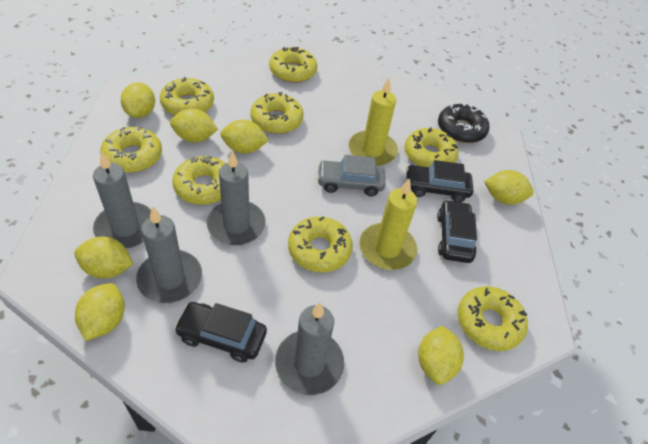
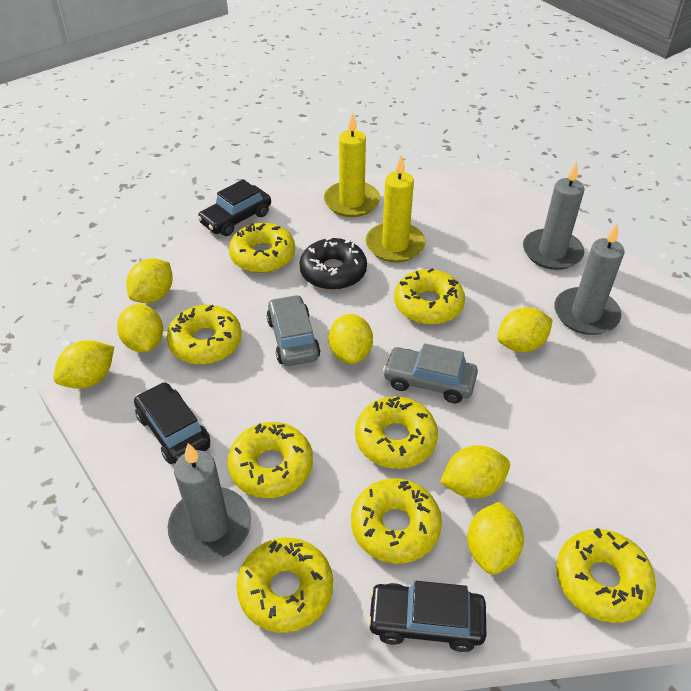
grey candle: 4 -> 3
grey car: 1 -> 2

